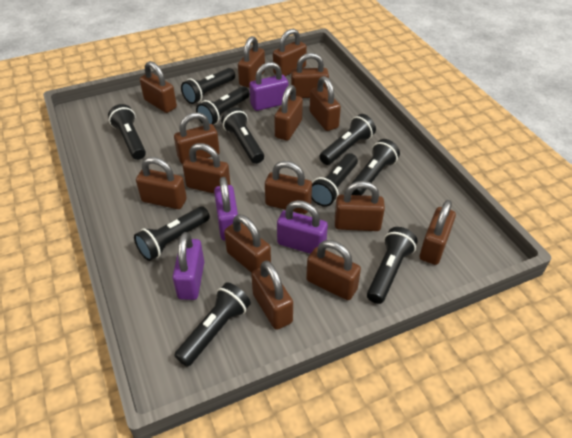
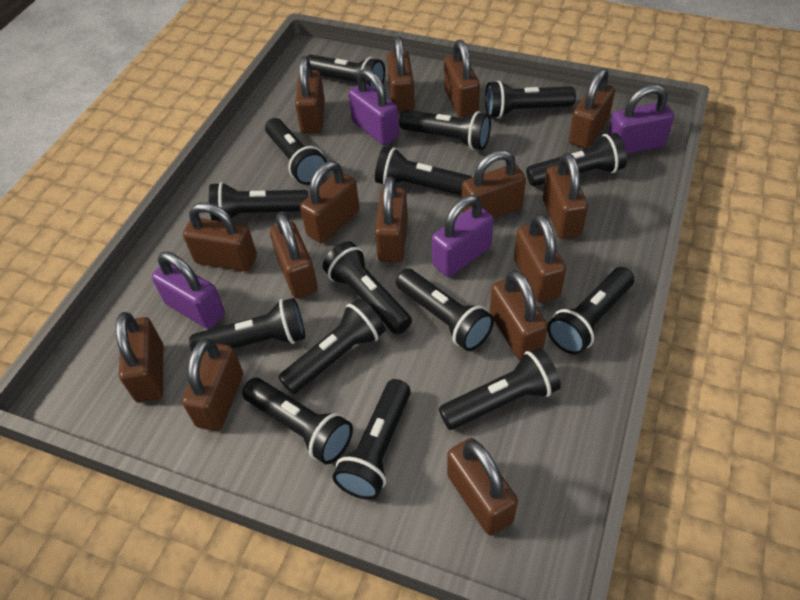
black flashlight: 10 -> 15

